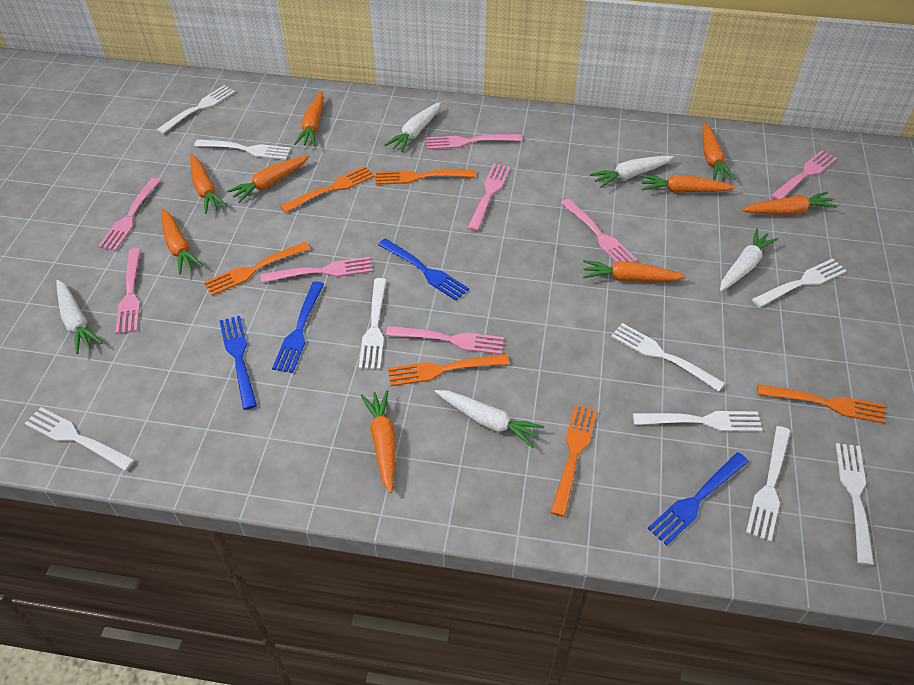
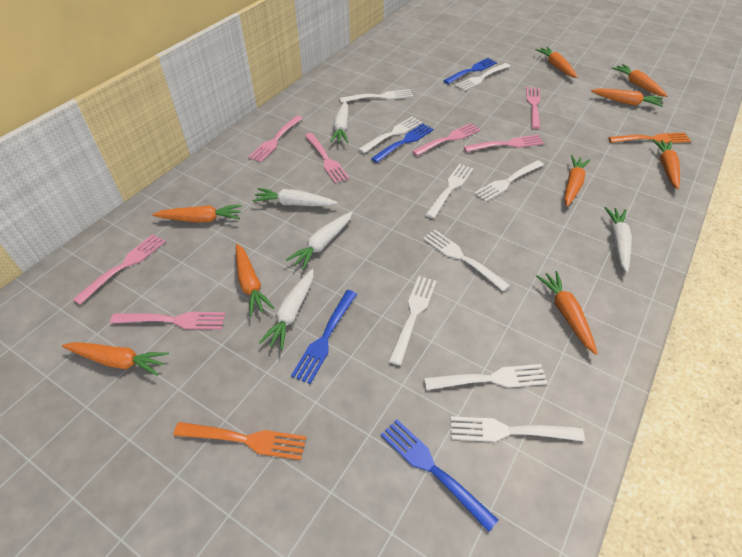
orange fork: 6 -> 2
pink fork: 8 -> 7

